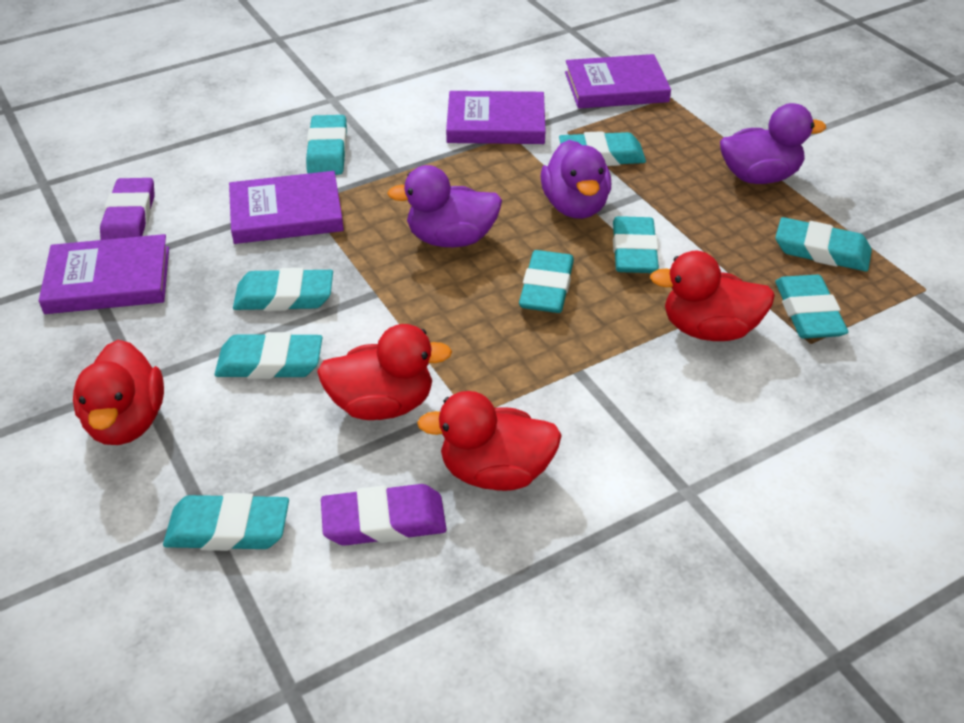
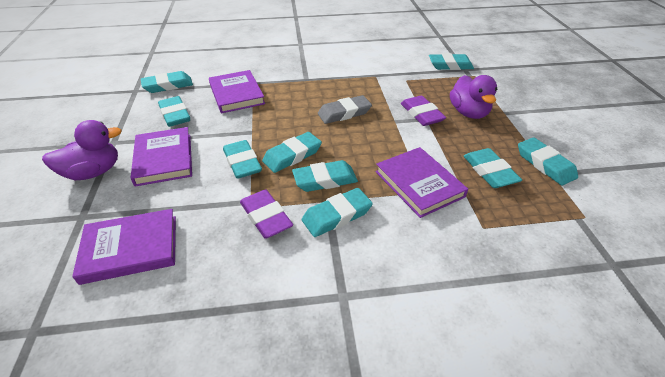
grey eraser: 0 -> 1
purple duck: 3 -> 2
red duck: 4 -> 0

